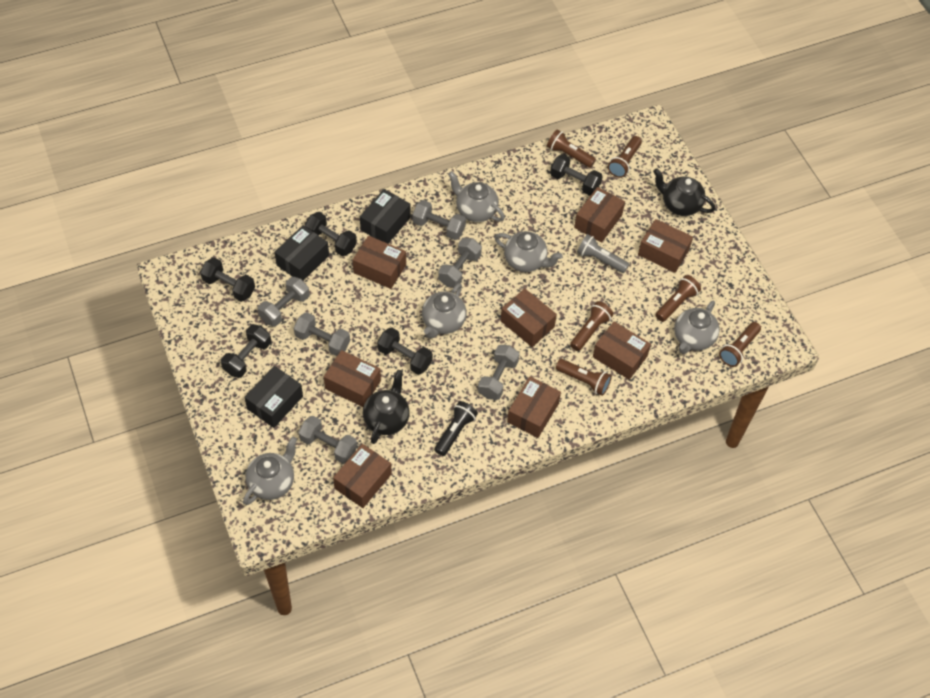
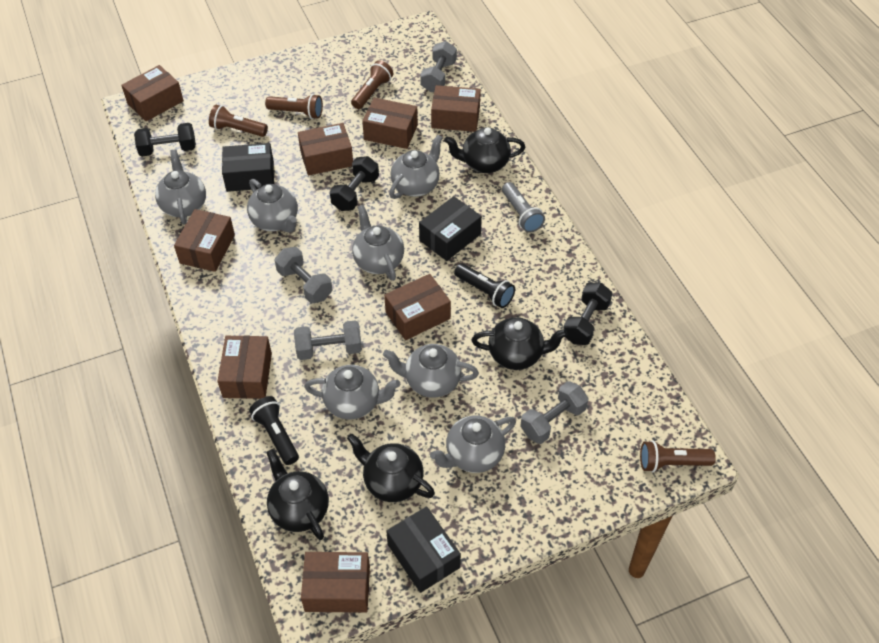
black dumbbell: 5 -> 3
black flashlight: 1 -> 2
black teapot: 2 -> 4
brown flashlight: 6 -> 4
grey dumbbell: 6 -> 4
grey teapot: 5 -> 7

